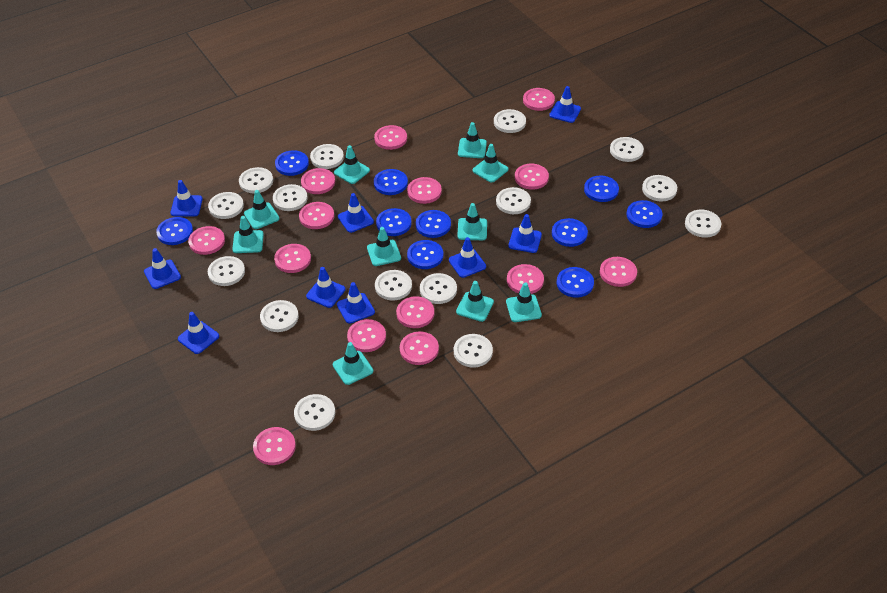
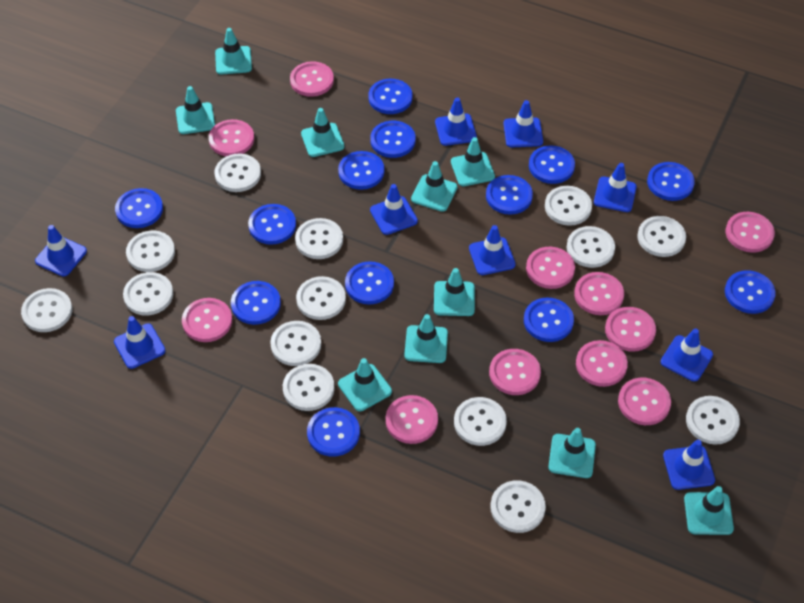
blue button: 10 -> 13
pink button: 14 -> 11
white button: 15 -> 14

